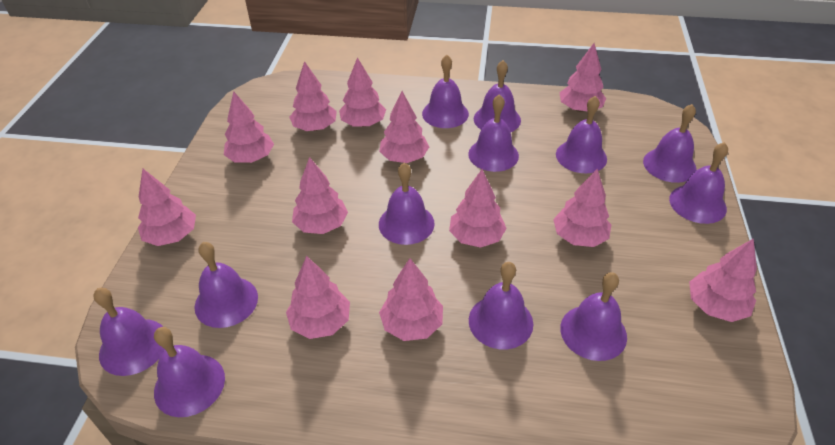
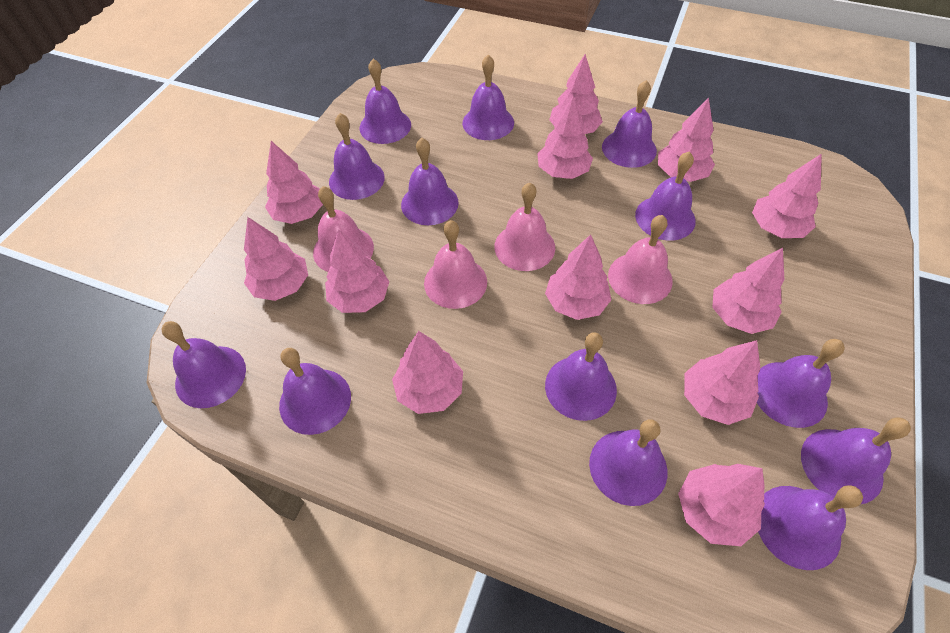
pink bell: 0 -> 4
purple bell: 12 -> 13

